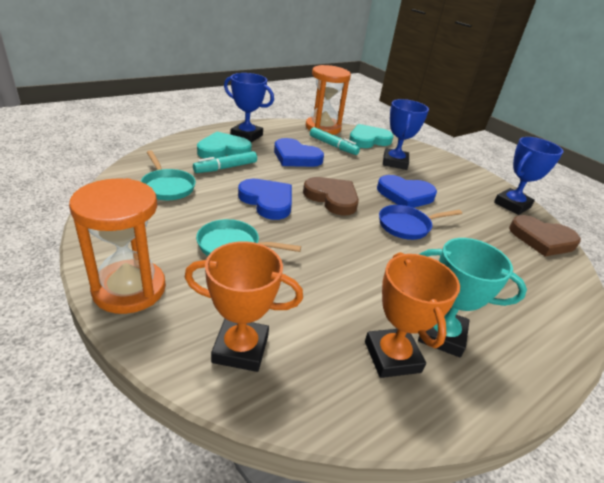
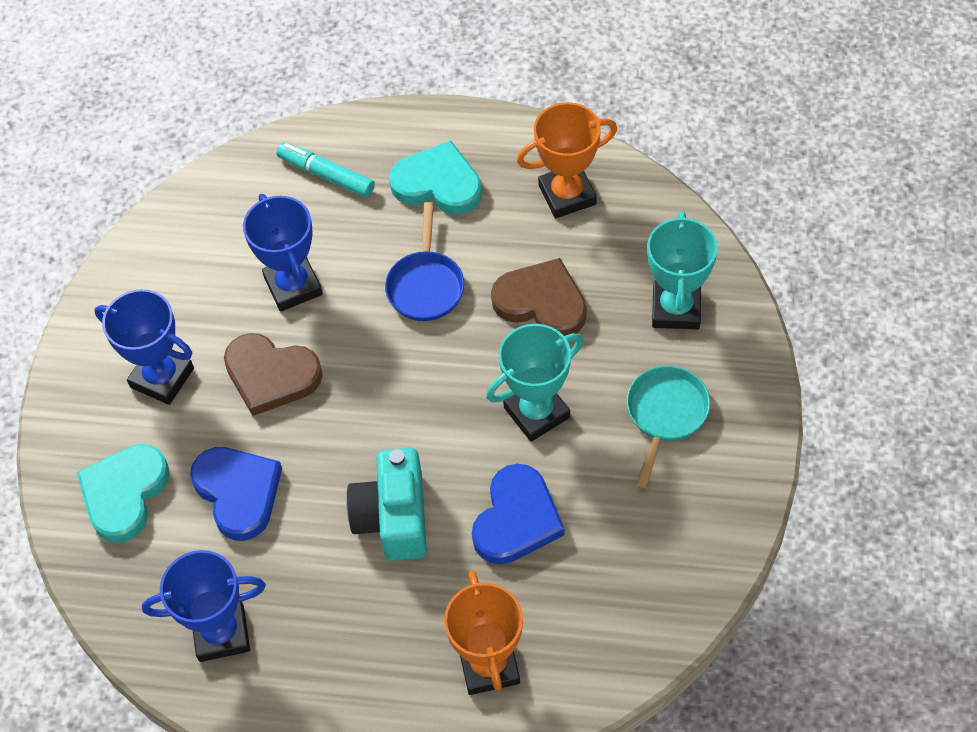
blue heart: 3 -> 2
orange hourglass: 2 -> 0
turquoise camera: 0 -> 1
turquoise marker: 2 -> 1
turquoise pan: 2 -> 1
turquoise trophy: 1 -> 2

